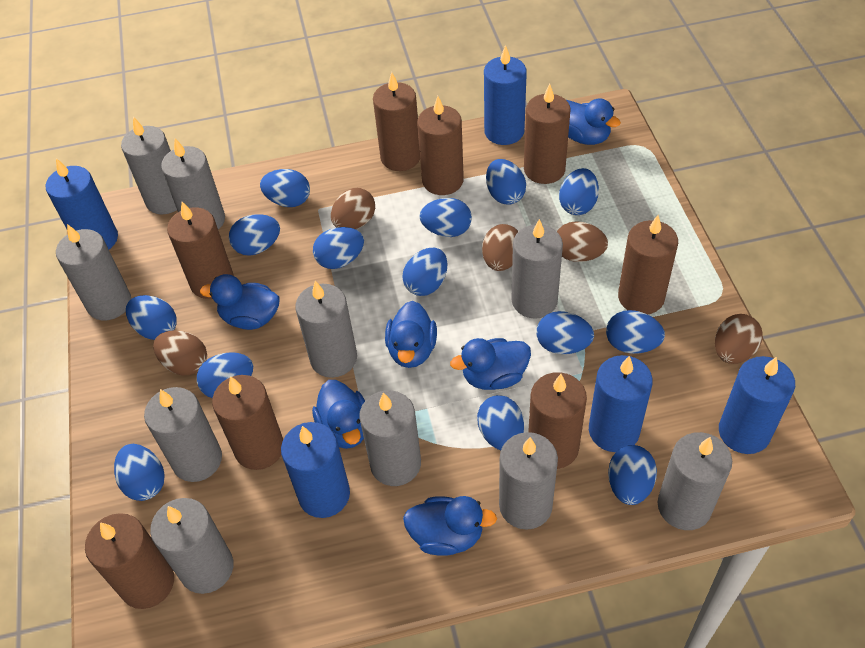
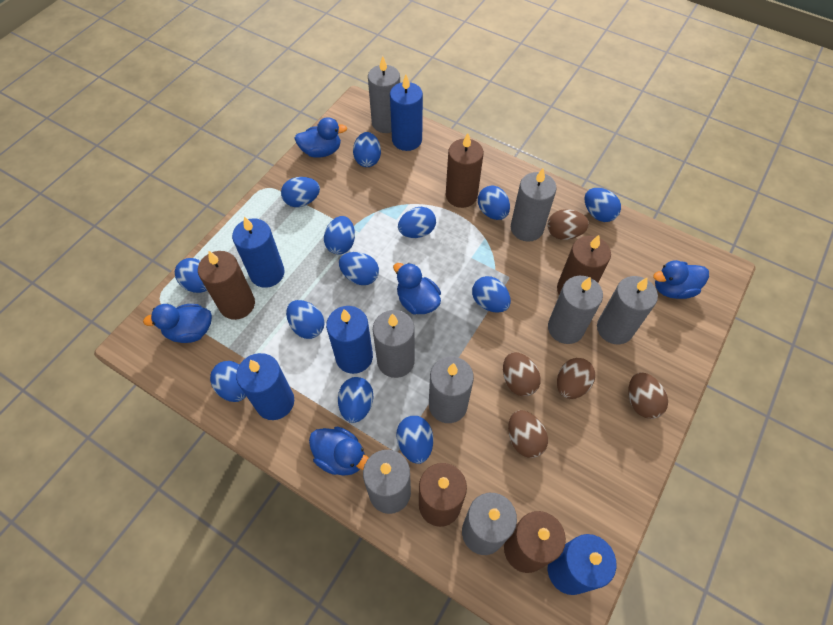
blue duck: 6 -> 5
blue egg: 14 -> 13
brown candle: 8 -> 5
grey candle: 10 -> 8

